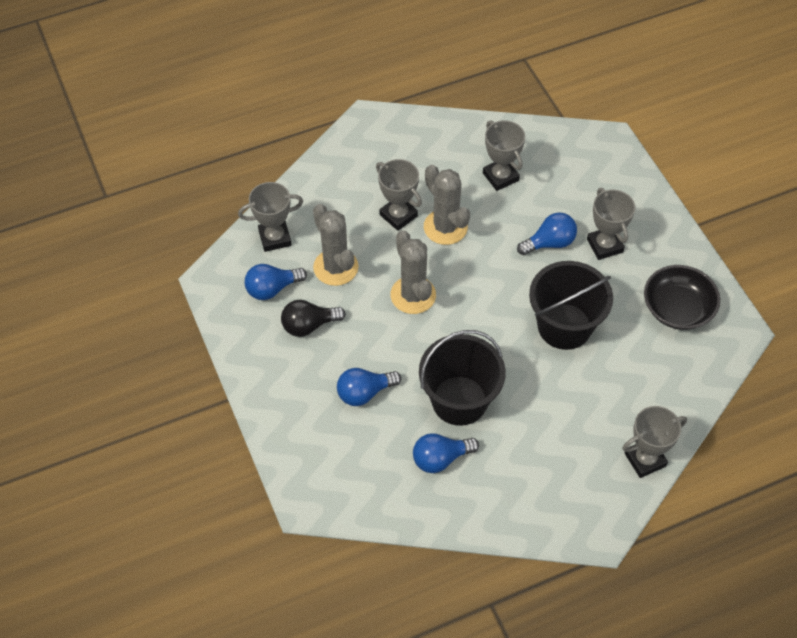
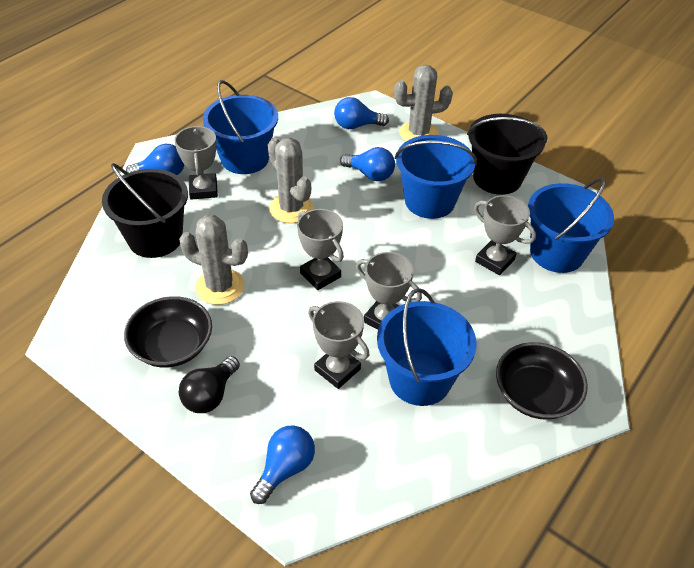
black bowl: 1 -> 2
blue bucket: 0 -> 4

